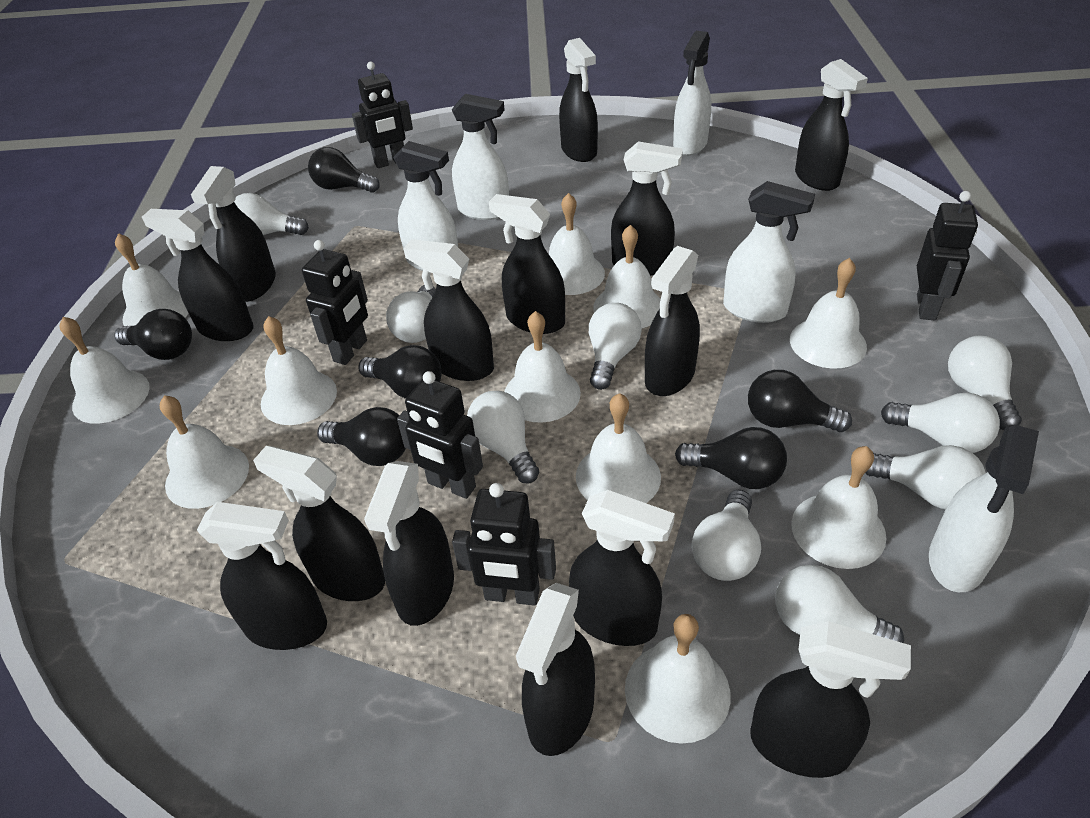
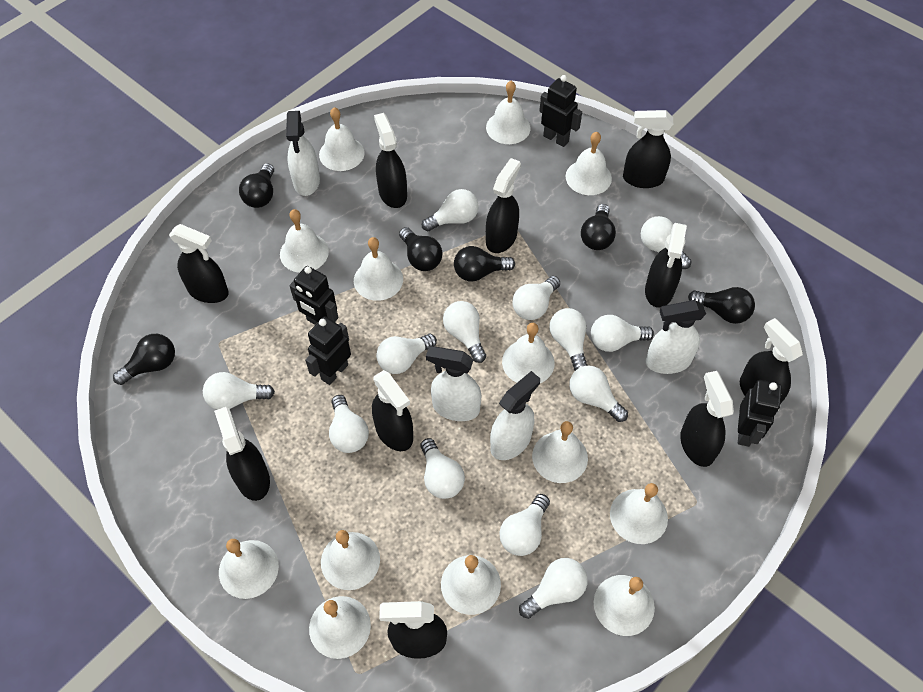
black robot: 5 -> 4
black spray bottle: 14 -> 10
white bell: 11 -> 13
white light bulb: 9 -> 13
white spray bottle: 5 -> 4

